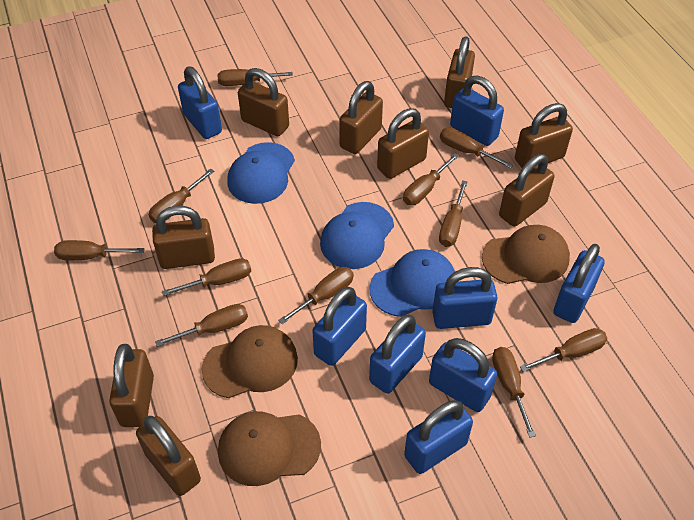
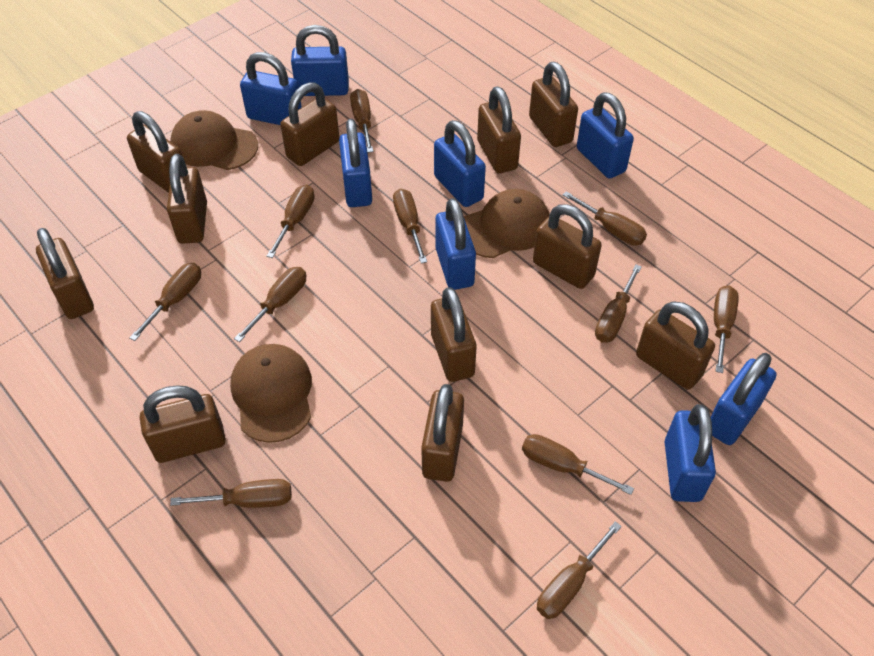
blue cap: 3 -> 0
brown padlock: 9 -> 11

